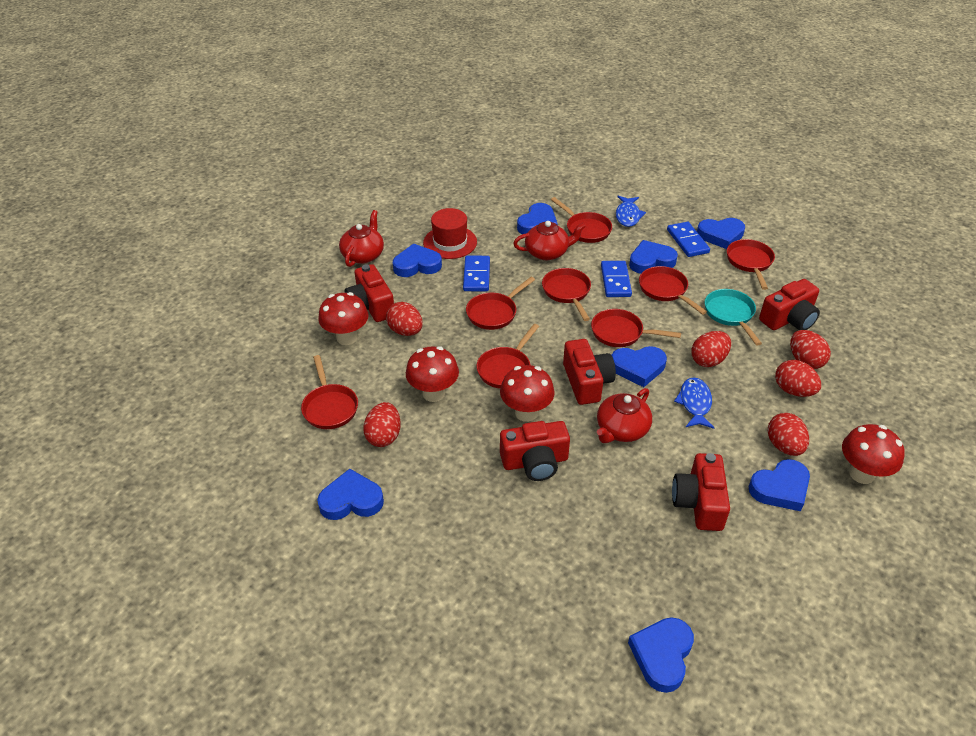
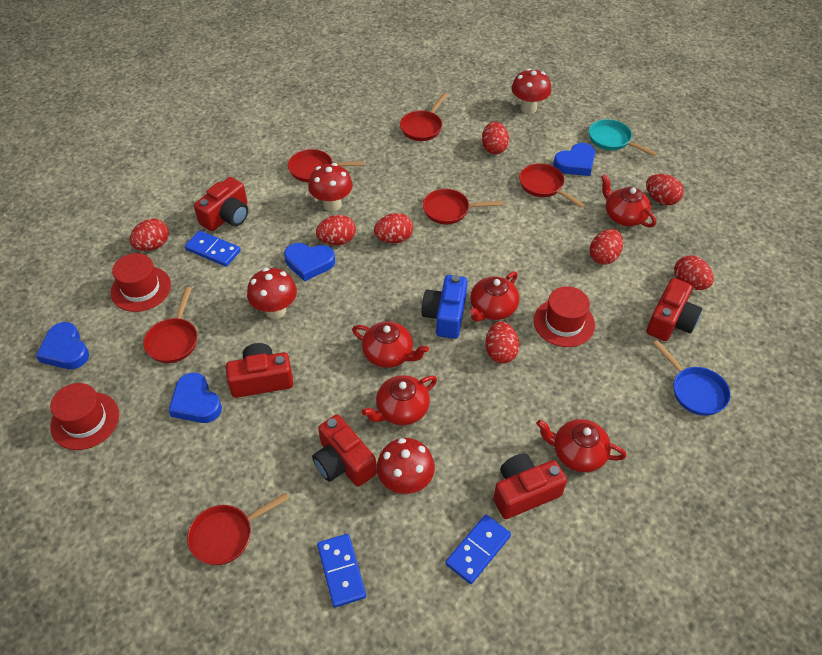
blue camera: 0 -> 1
blue fish: 2 -> 0
blue heart: 8 -> 4
blue pan: 0 -> 1
red egg: 6 -> 8
red hat: 1 -> 3
red pan: 8 -> 6
red teapot: 3 -> 5

